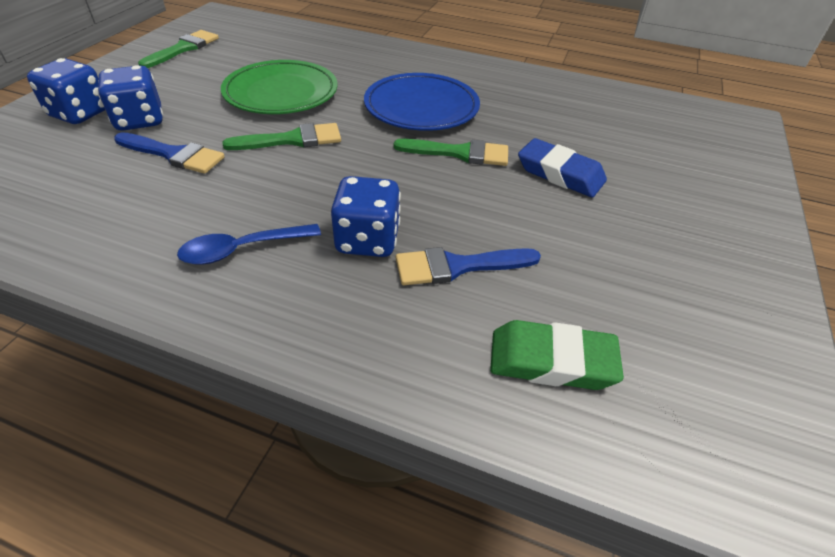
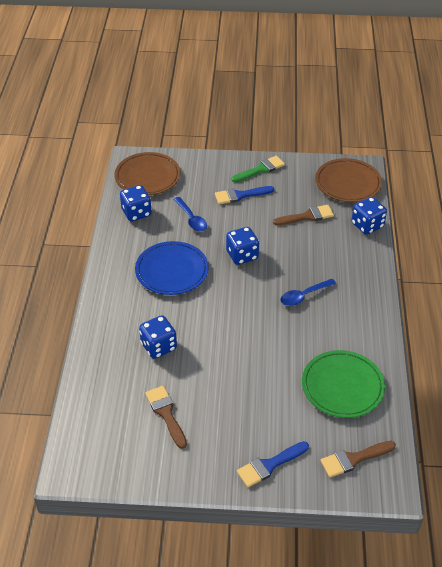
blue dice: 3 -> 4
blue eraser: 1 -> 0
blue spoon: 1 -> 2
brown brush: 0 -> 3
brown plate: 0 -> 2
green brush: 3 -> 1
green eraser: 1 -> 0

